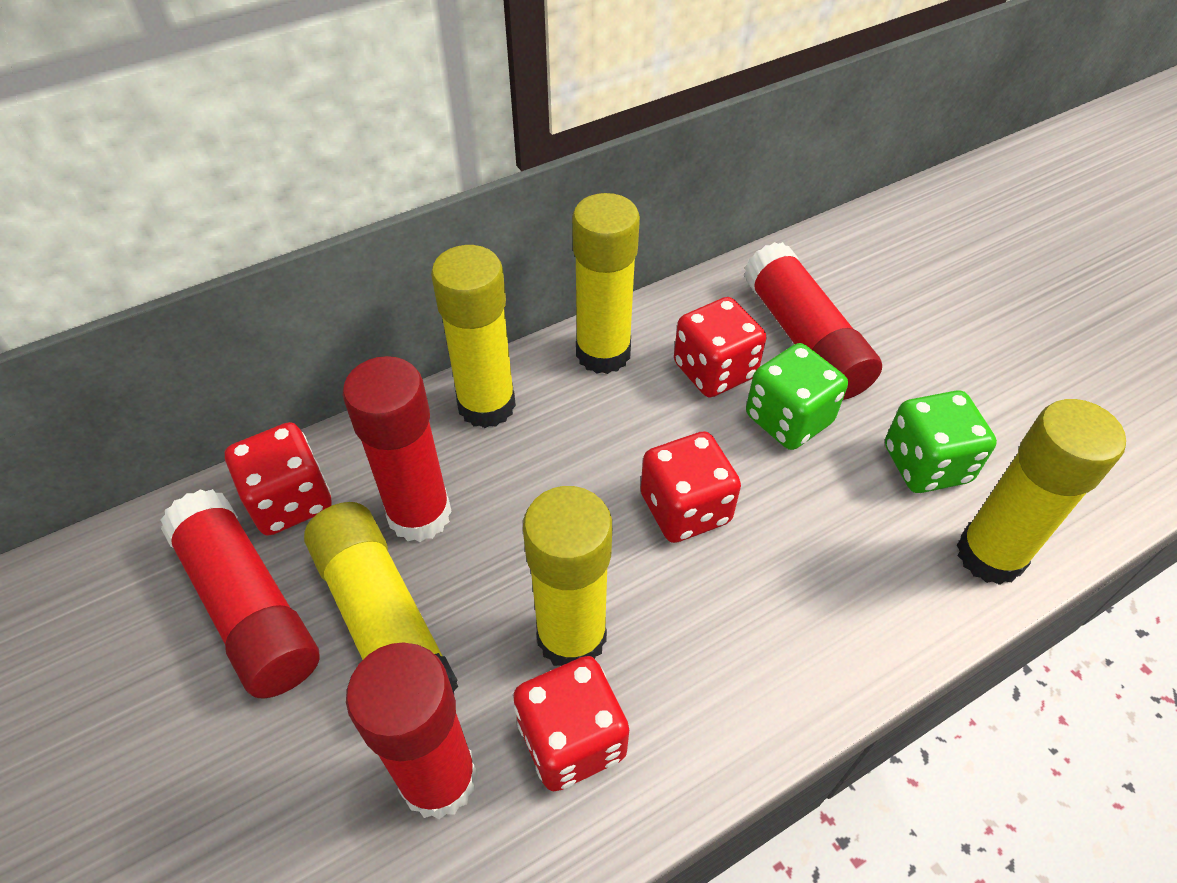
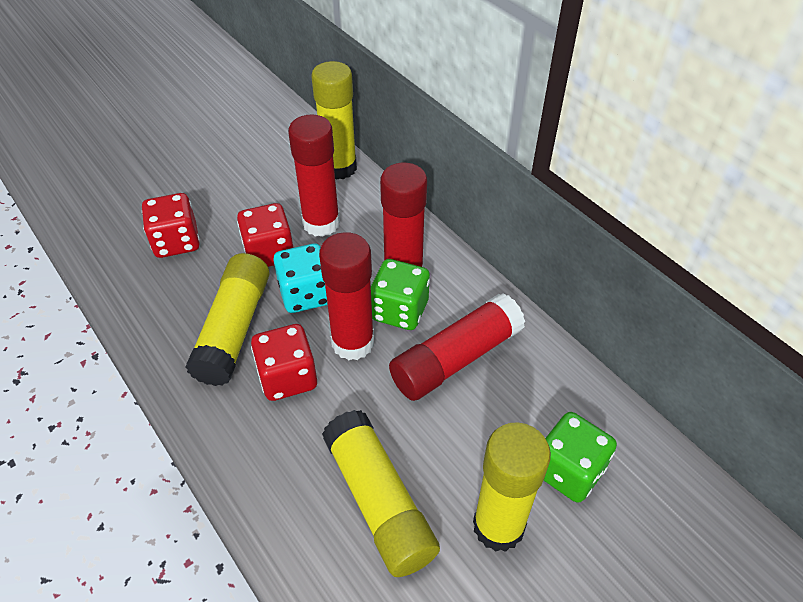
red dice: 4 -> 3
turquoise dice: 0 -> 1
yellow glue stick: 5 -> 4

